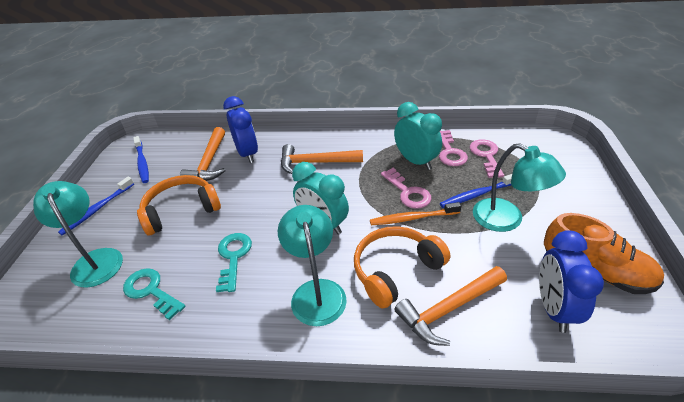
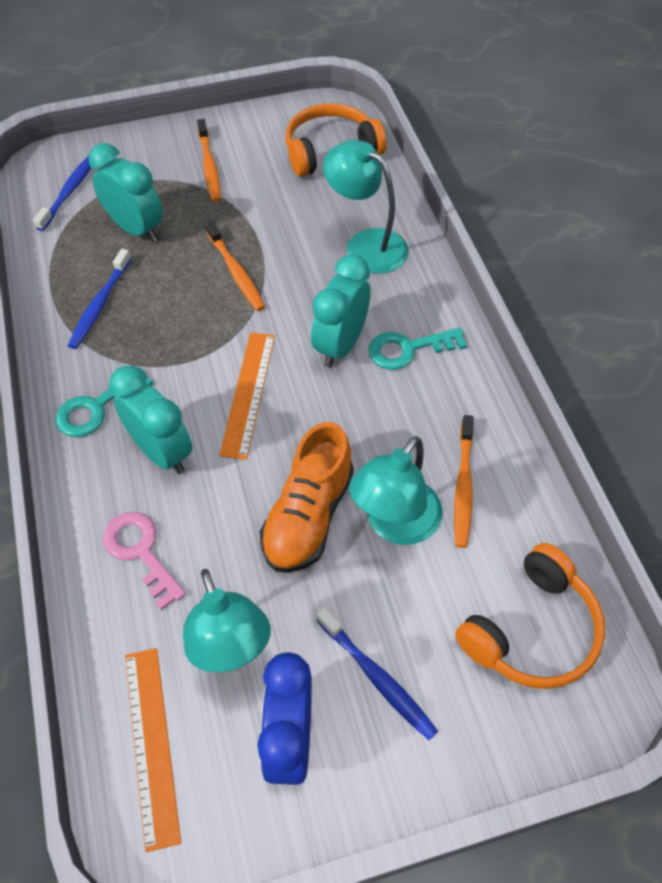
blue clock: 2 -> 1
orange hammer: 3 -> 0
orange ruler: 0 -> 2
orange toothbrush: 1 -> 3
pink key: 3 -> 1
turquoise clock: 2 -> 3

